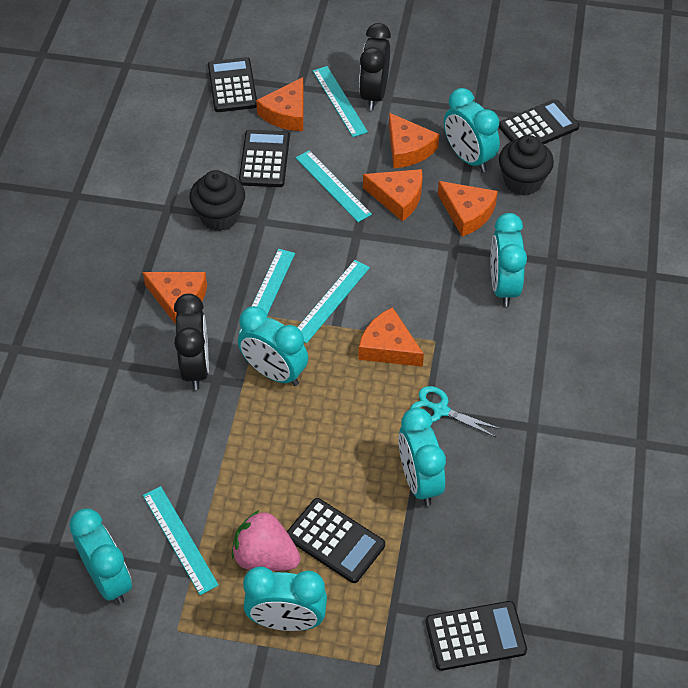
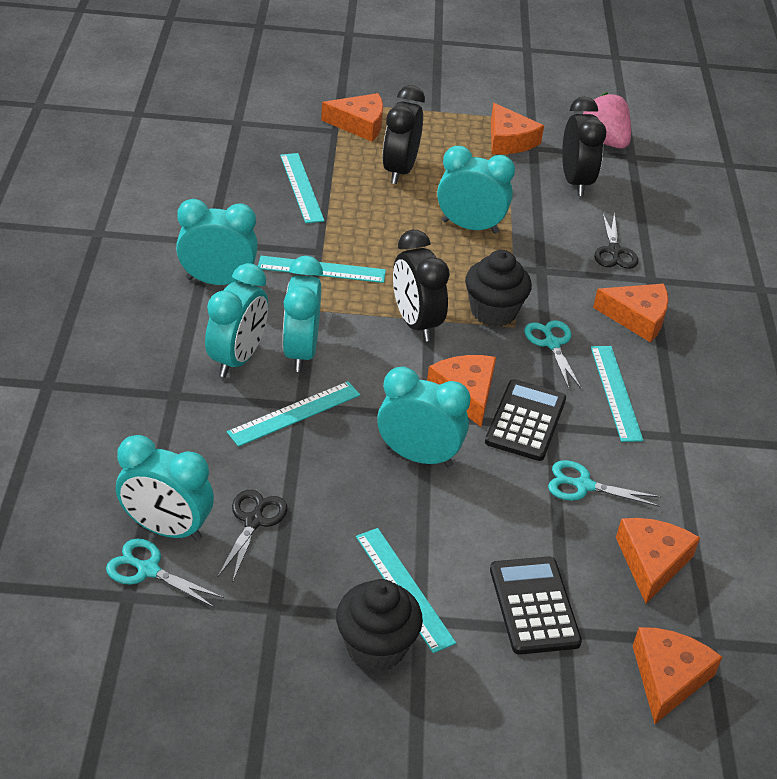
black calculator: 5 -> 2
black clock: 2 -> 3
black scissors: 0 -> 2
turquoise scissors: 1 -> 3

